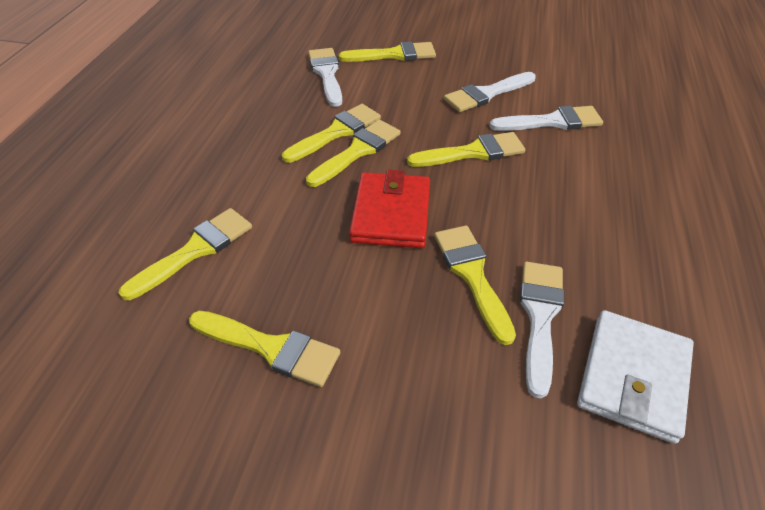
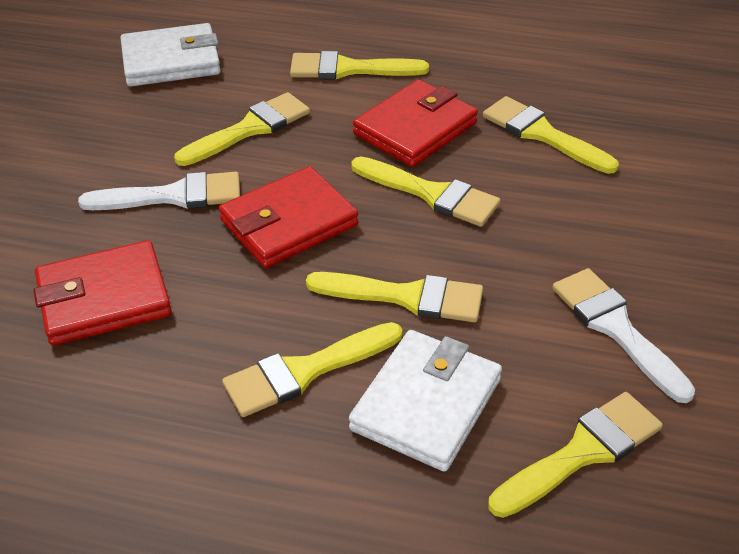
red wallet: 1 -> 3
white brush: 4 -> 2
white wallet: 1 -> 2

